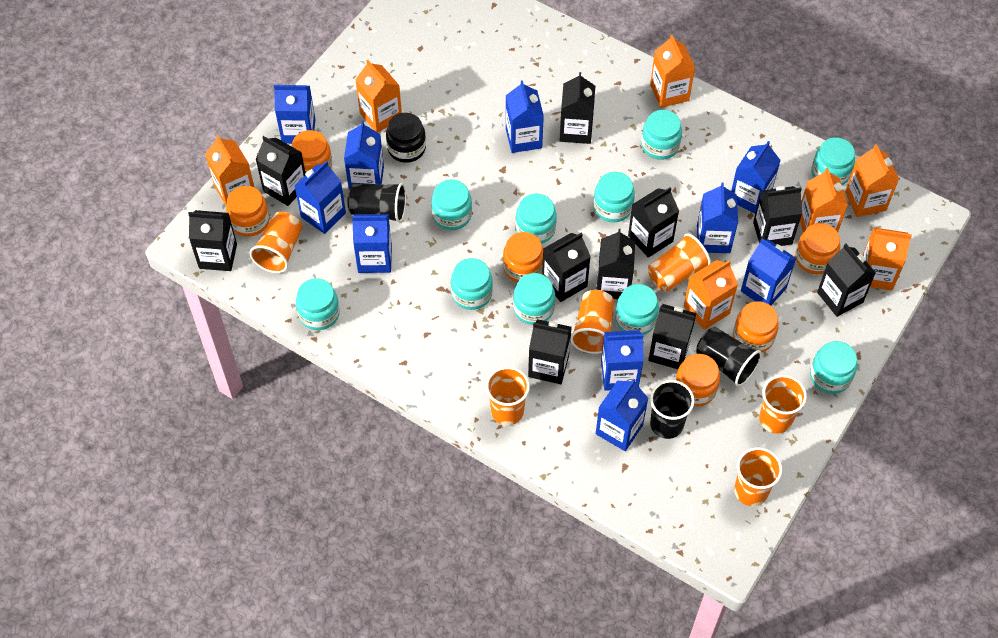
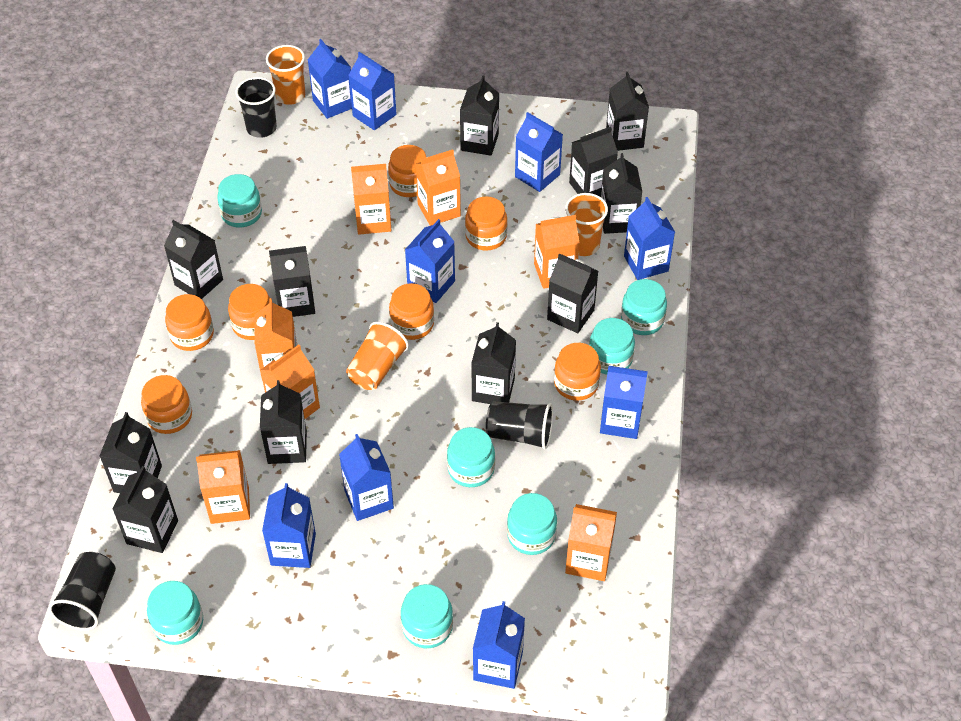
black carton: 10 -> 11
black jar: 1 -> 0
blue carton: 10 -> 9
orange cup: 6 -> 3
orange jar: 6 -> 7
turquoise jar: 10 -> 7

